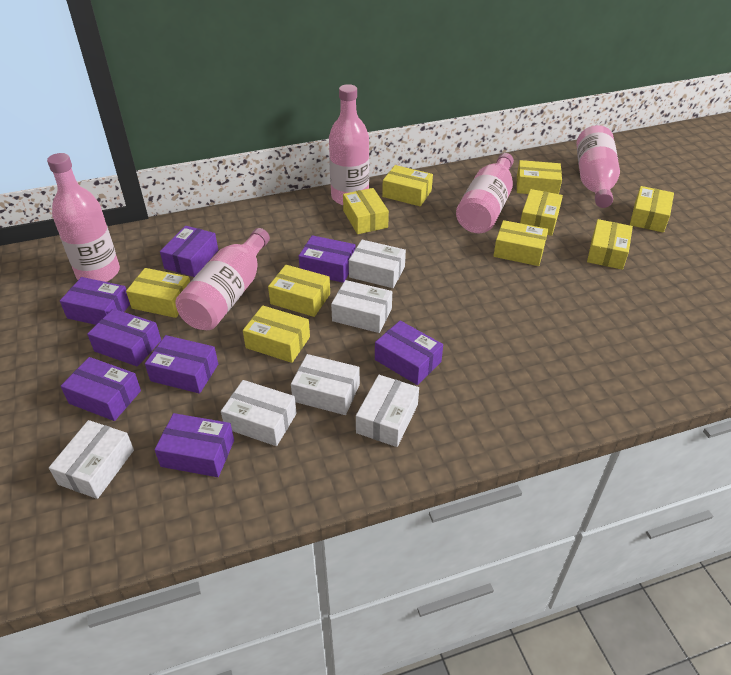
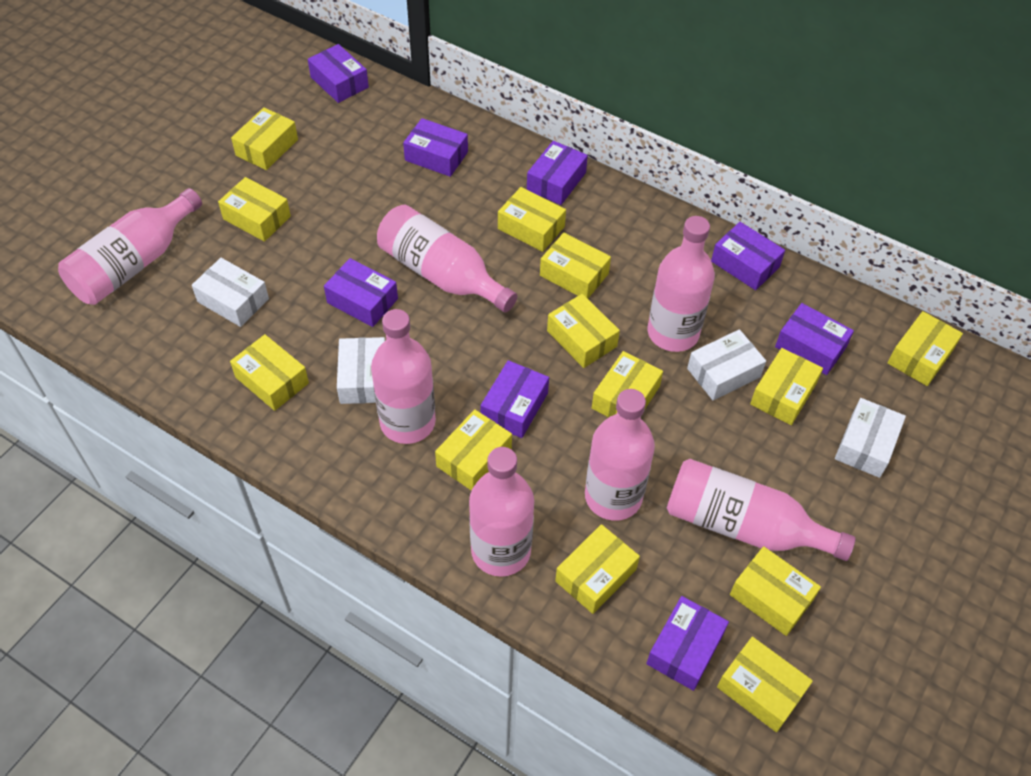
pink bottle: 5 -> 7
white box: 6 -> 4
yellow box: 10 -> 13

